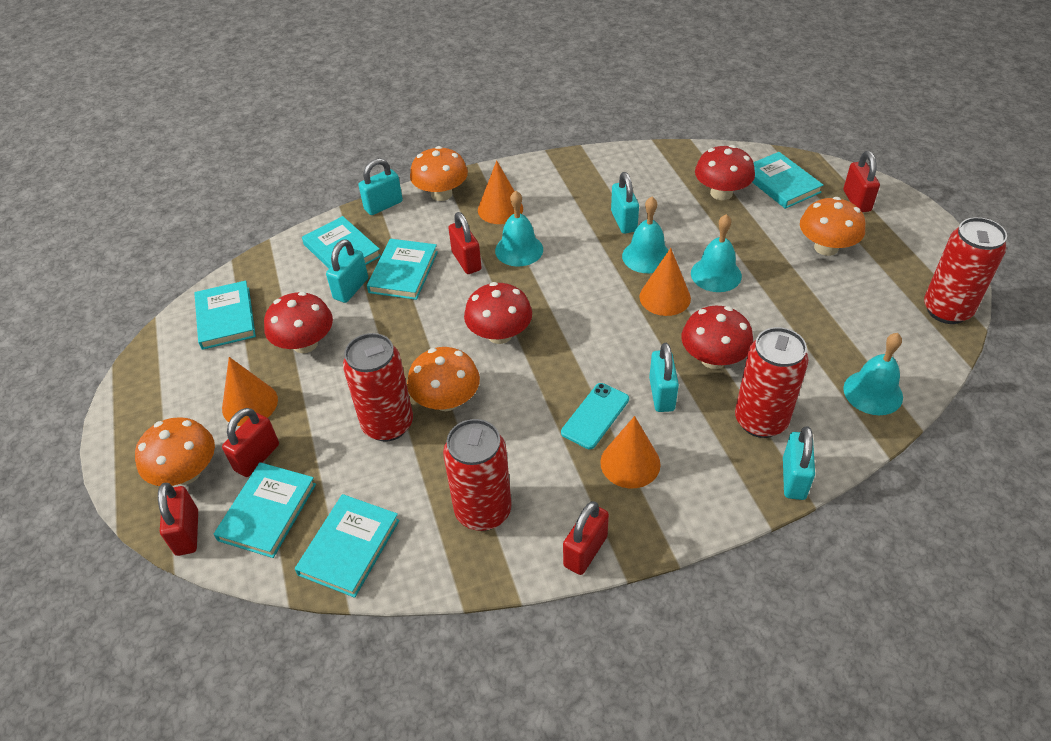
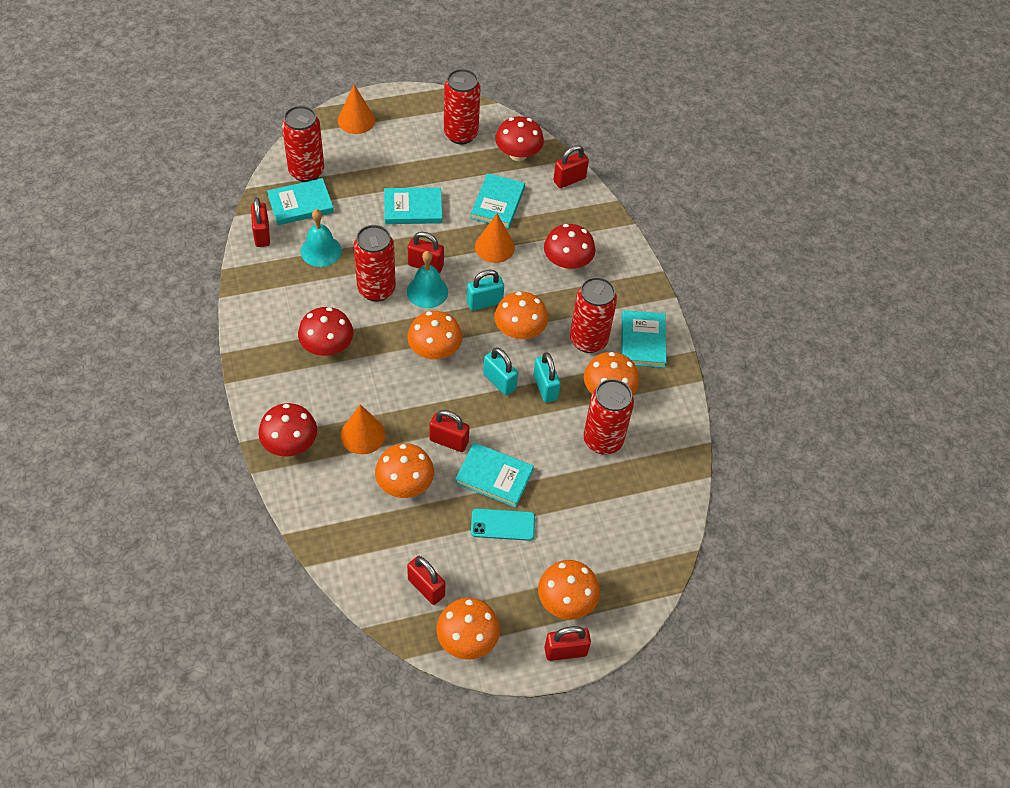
orange cone: 4 -> 3
orange mushroom: 4 -> 6
red can: 4 -> 5
red padlock: 5 -> 6
turquoise bell: 4 -> 2
turquoise book: 6 -> 5
turquoise padlock: 5 -> 3

